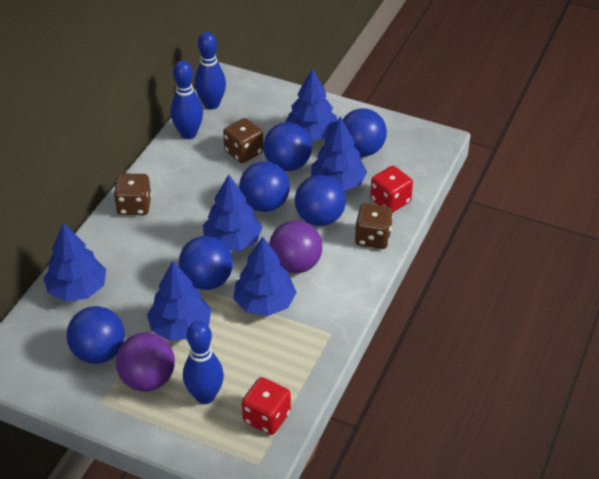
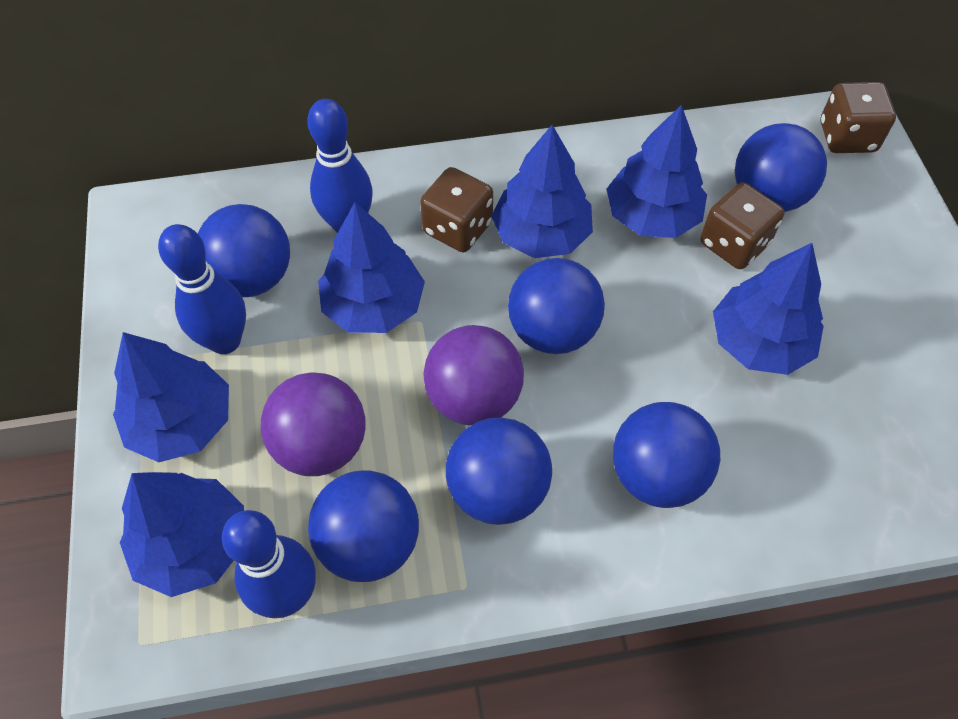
red dice: 2 -> 0

